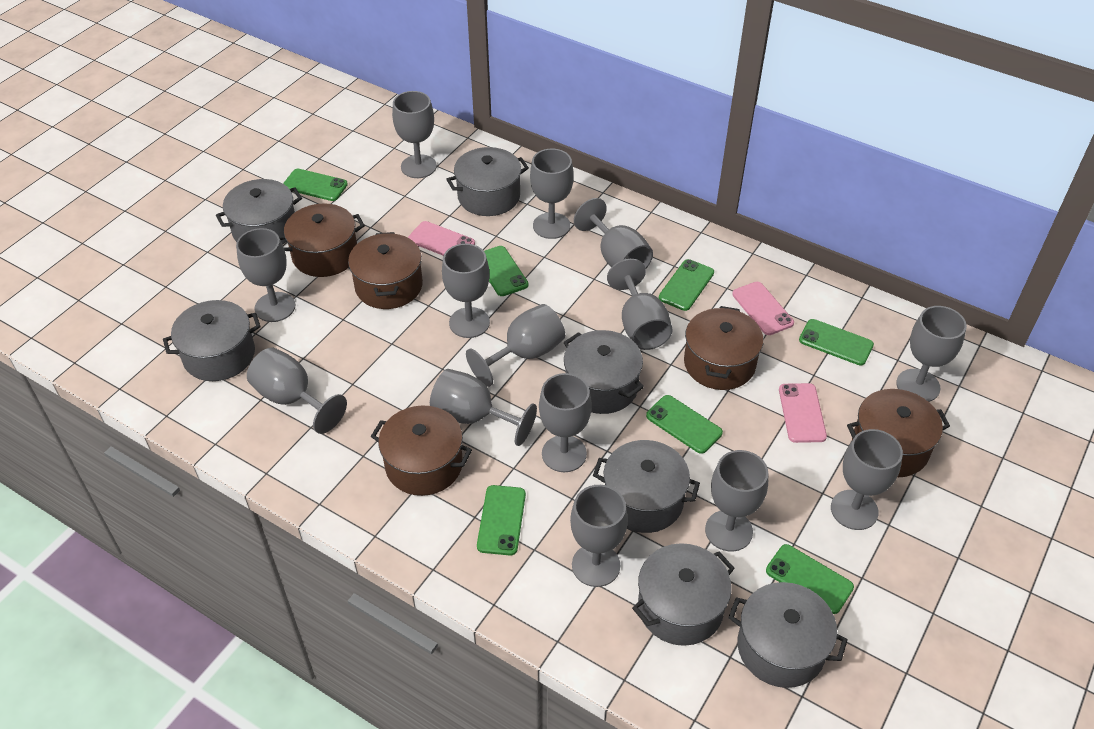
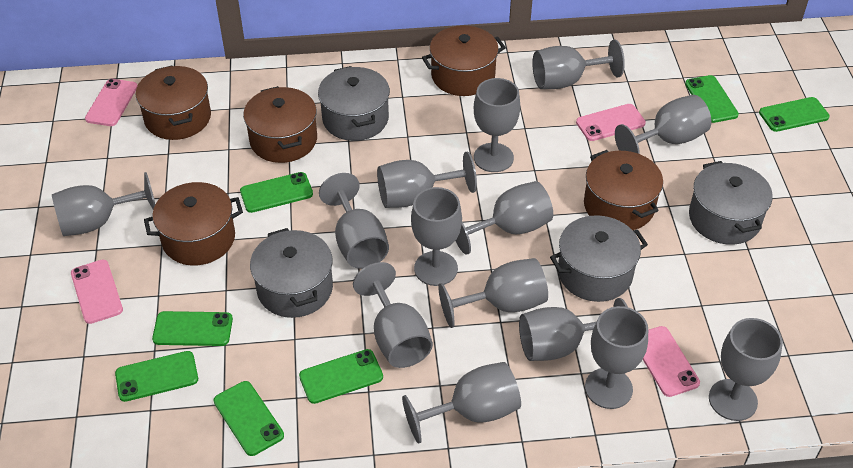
grey pot: 7 -> 4
pink phone: 3 -> 4

